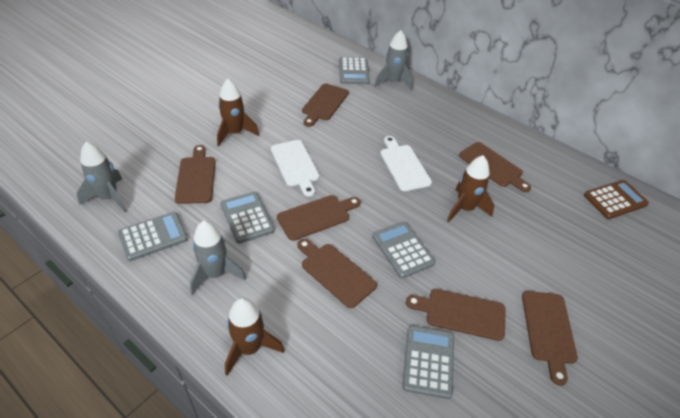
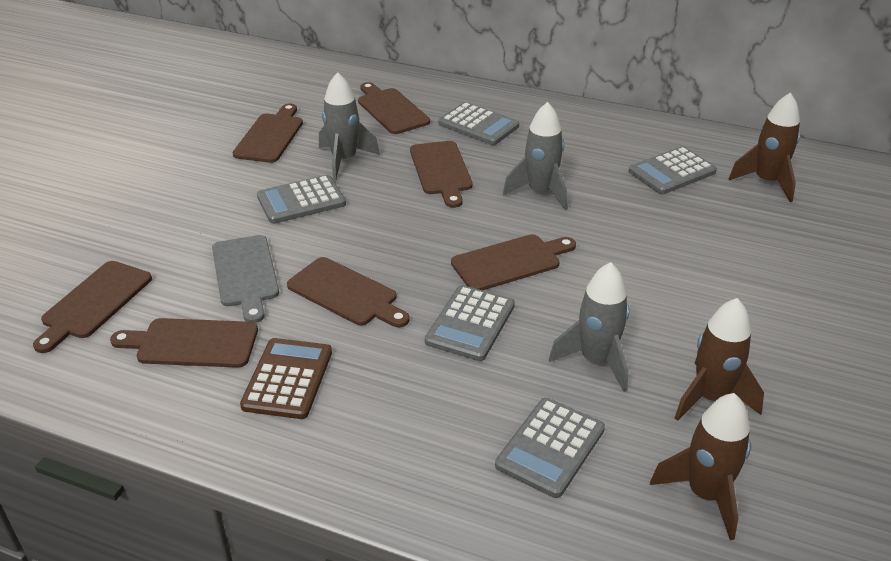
grey cutting board: 0 -> 1
white cutting board: 2 -> 0

